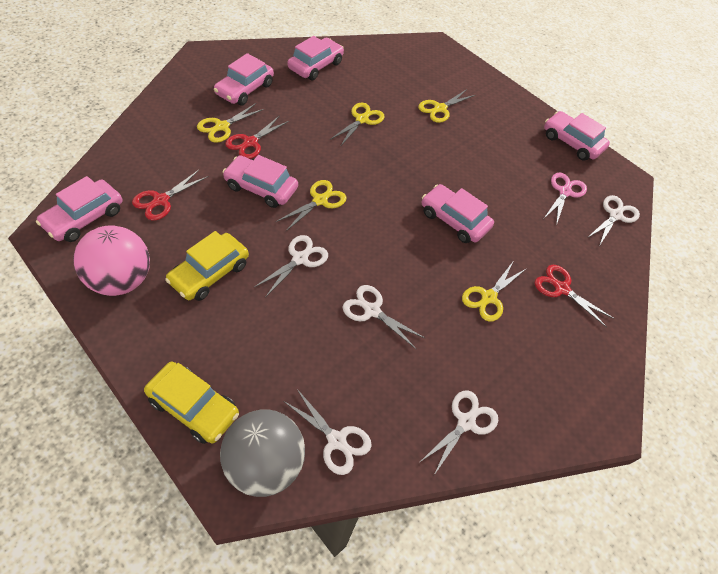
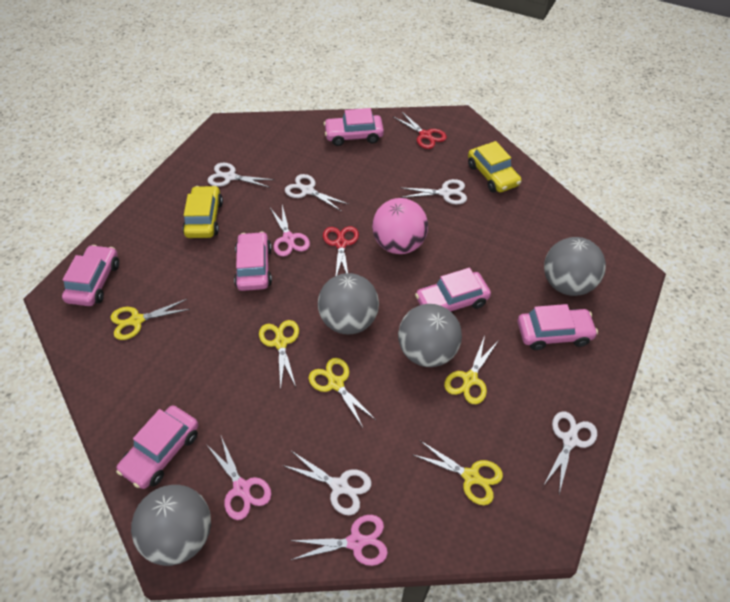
grey ball: 1 -> 4
pink scissors: 1 -> 3
red scissors: 3 -> 2

